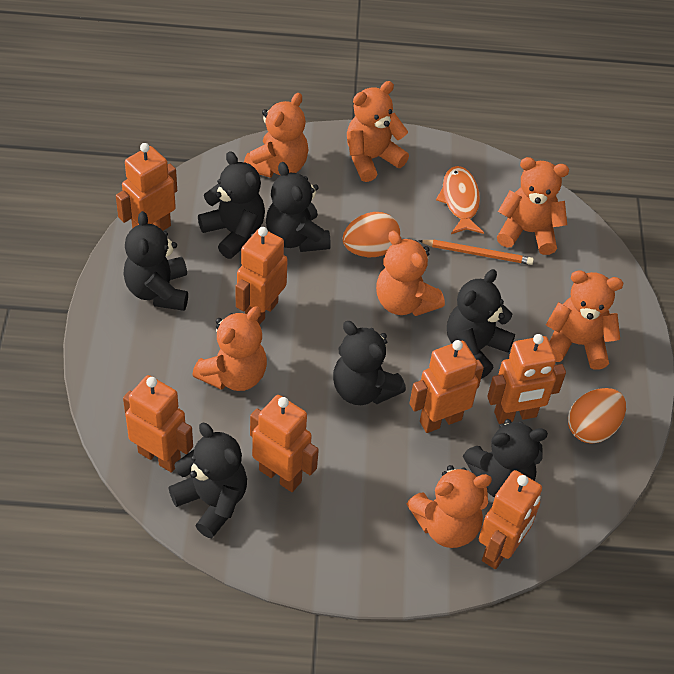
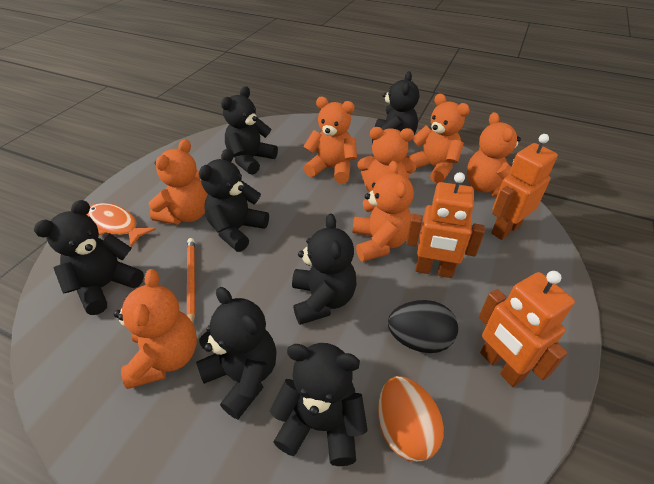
black egg: 0 -> 1
orange egg: 2 -> 1
orange robot: 7 -> 3

